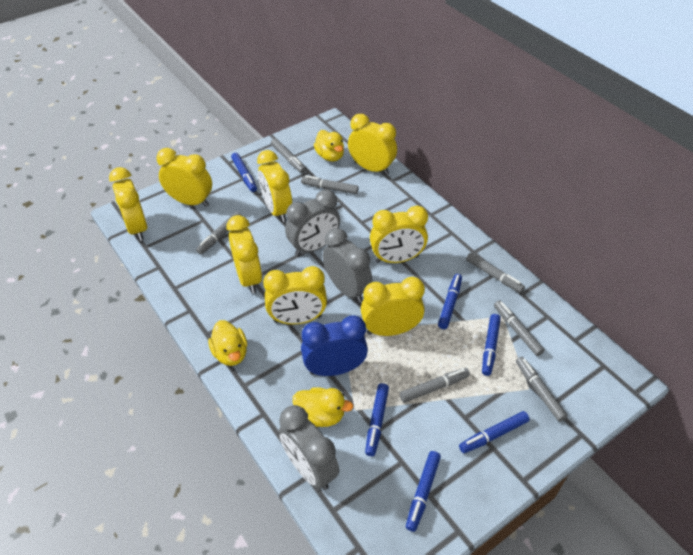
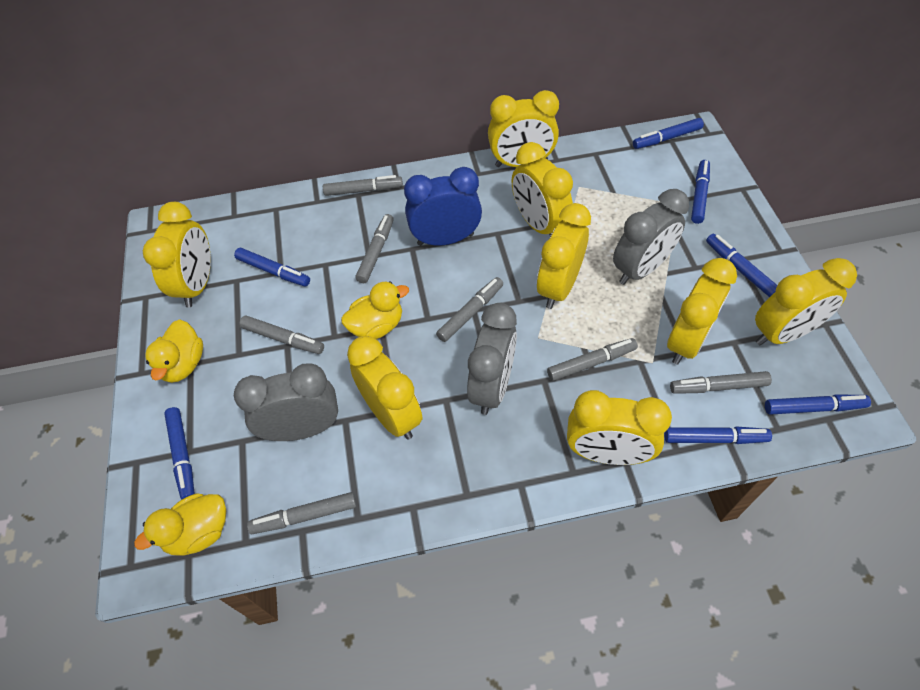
blue marker: 6 -> 7

